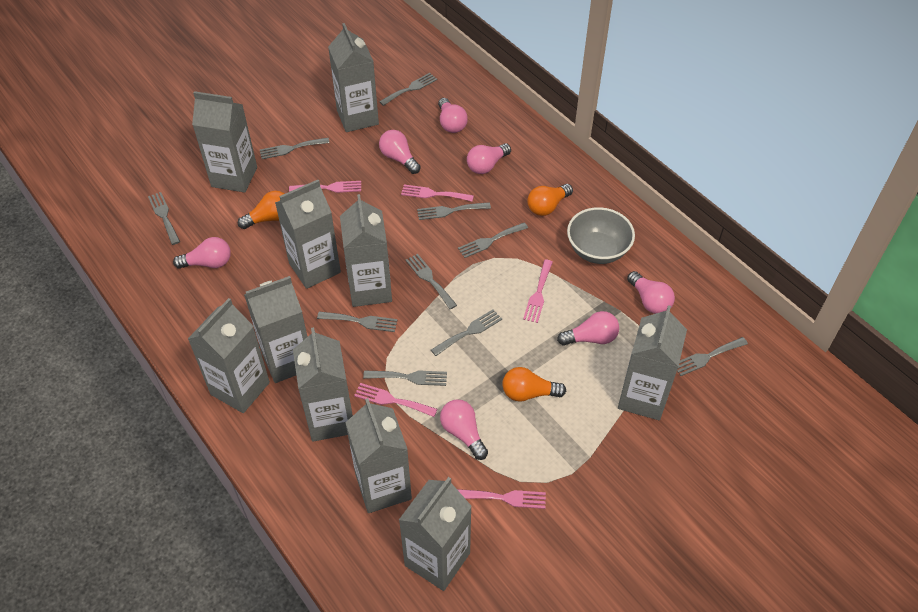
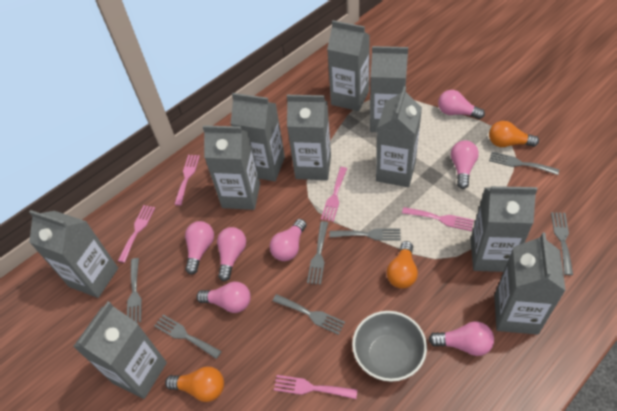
grey fork: 10 -> 7

